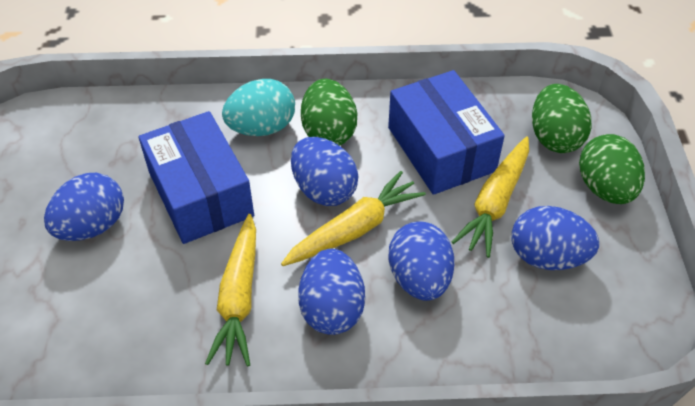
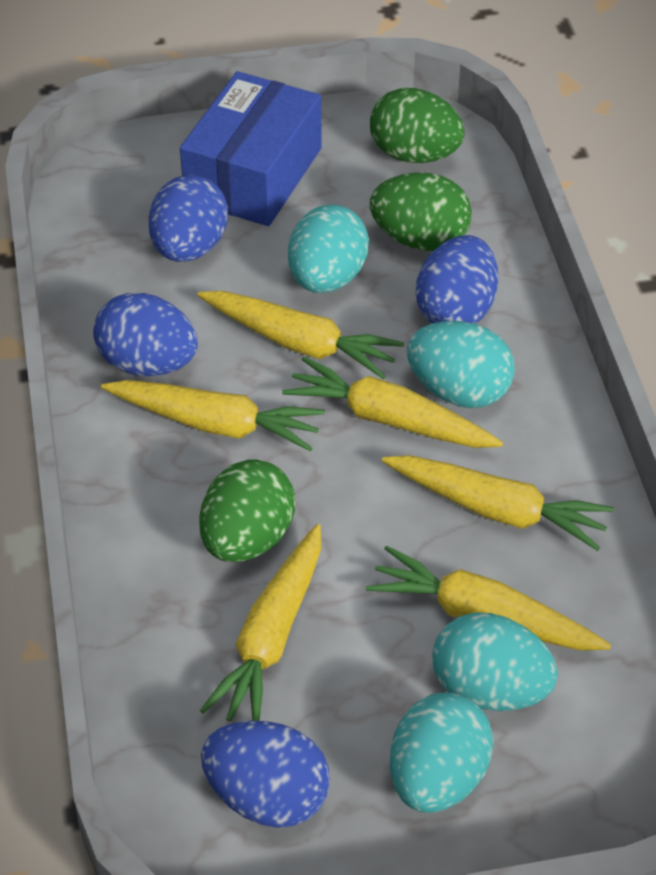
blue box: 2 -> 1
blue egg: 5 -> 4
turquoise egg: 1 -> 4
yellow carrot: 3 -> 6

